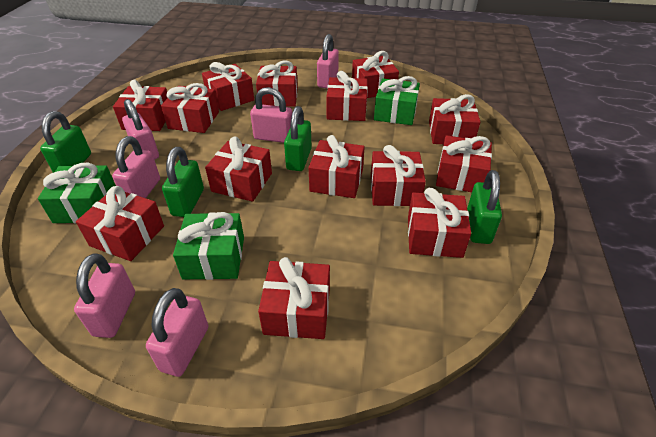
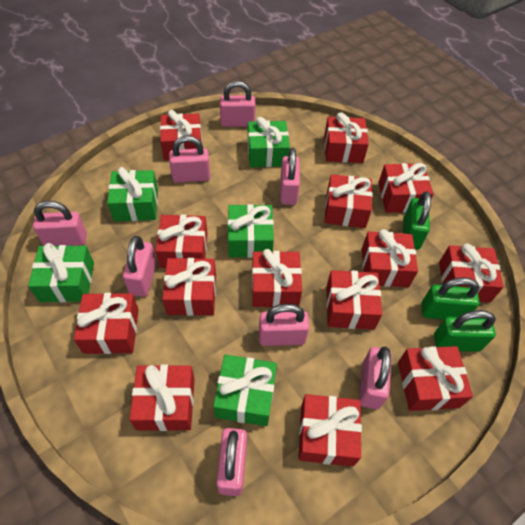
green gift: 3 -> 5
green padlock: 4 -> 3
pink padlock: 6 -> 8

